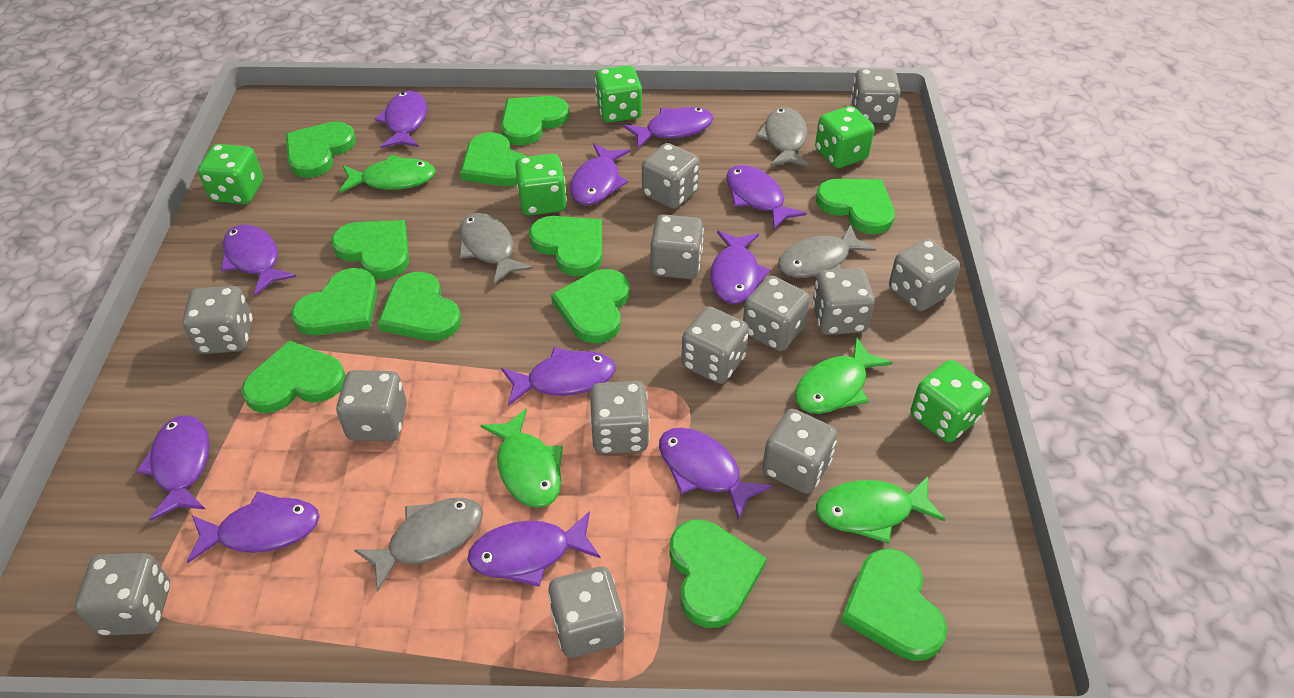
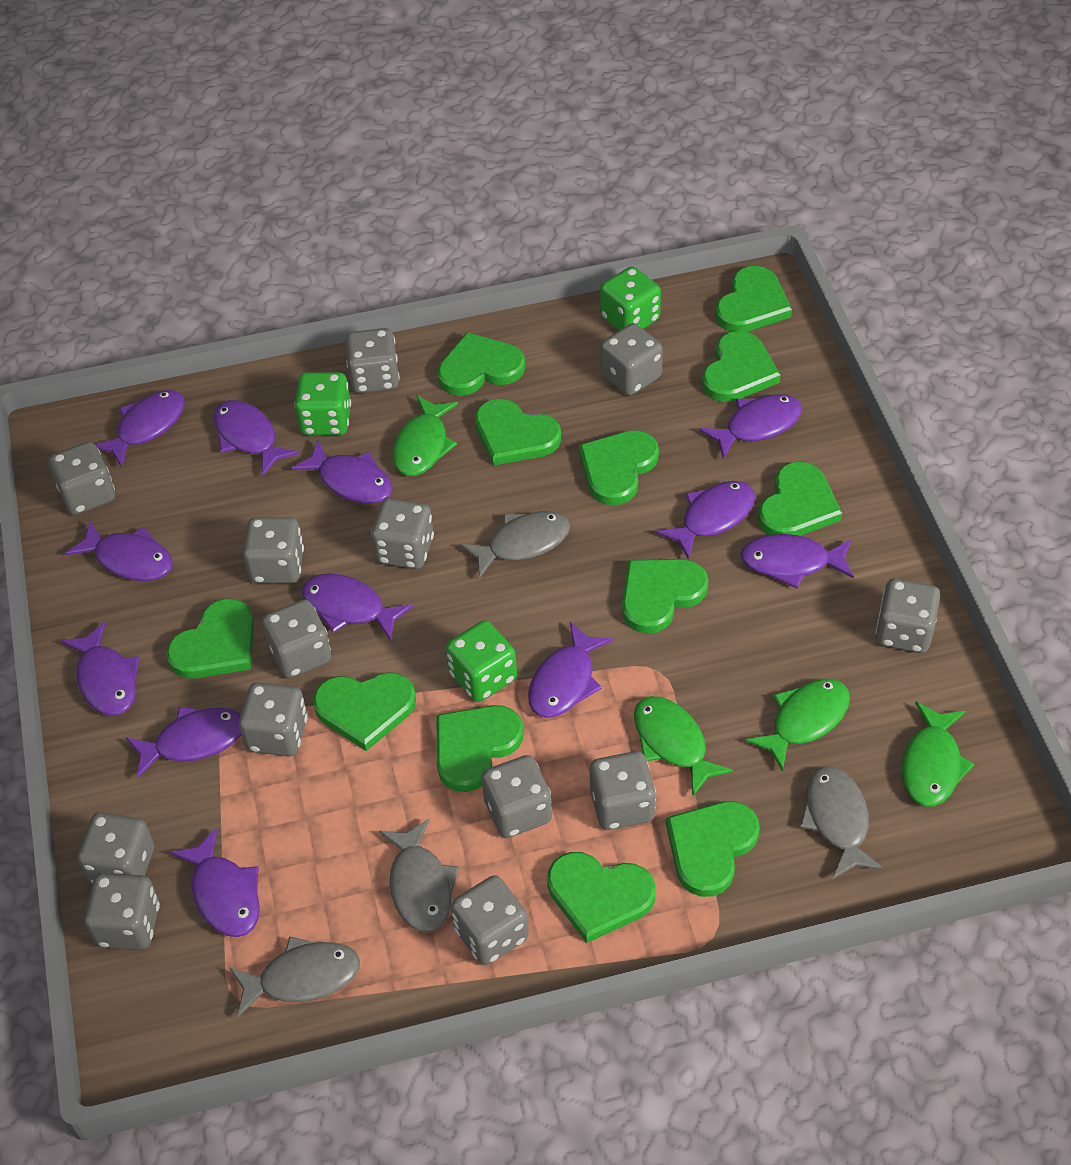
green dice: 5 -> 3
purple fish: 11 -> 12

